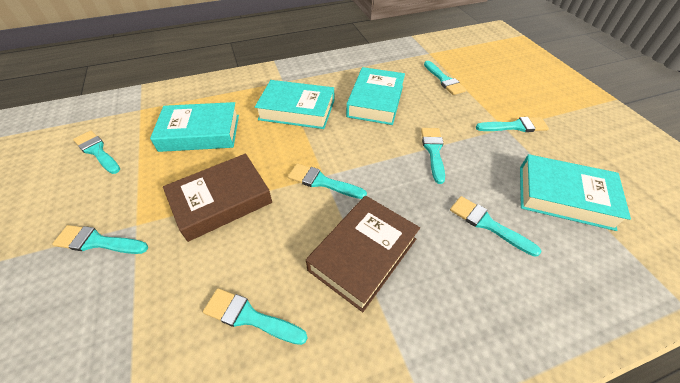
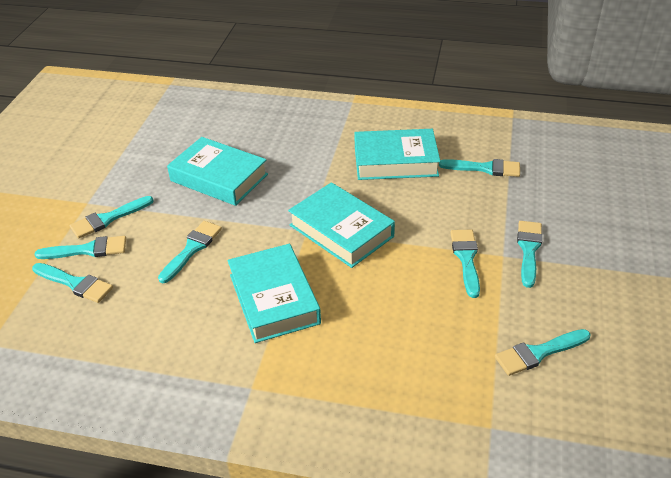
brown book: 2 -> 0

